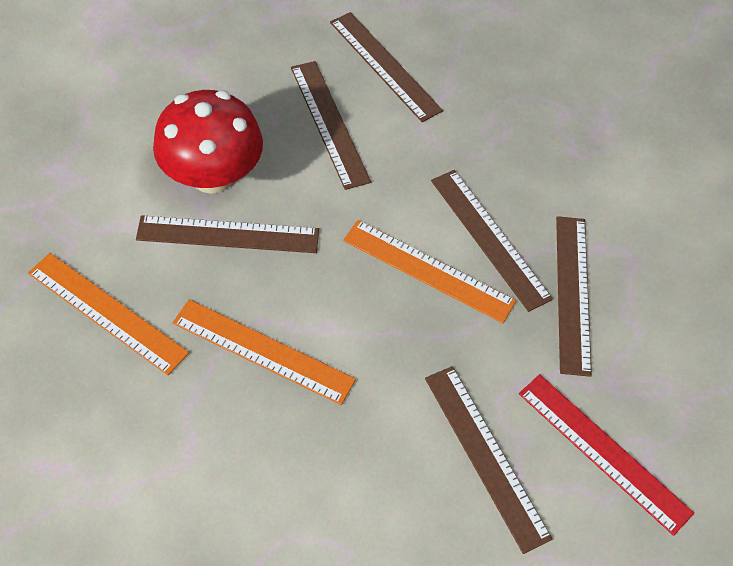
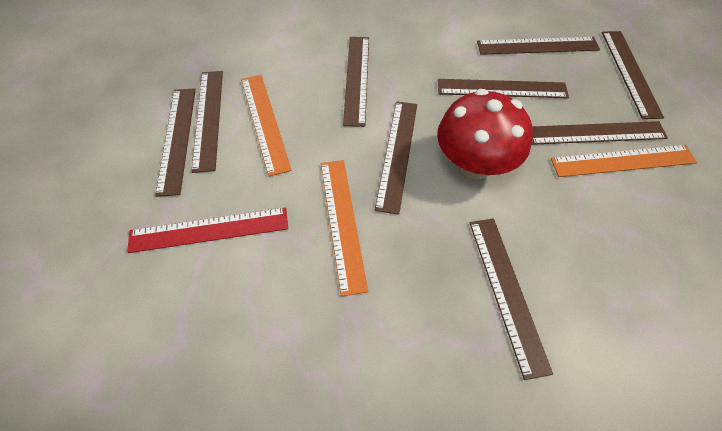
brown ruler: 6 -> 9

